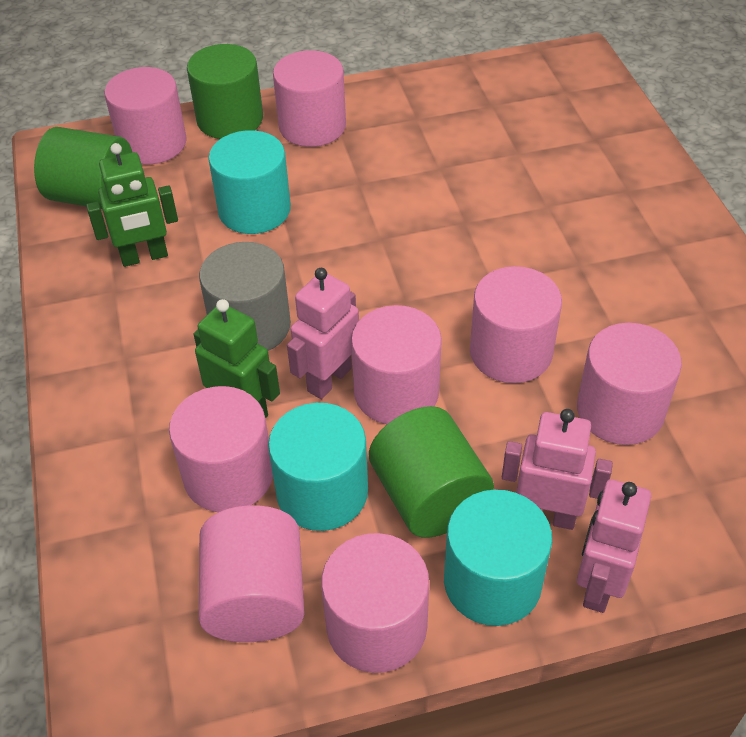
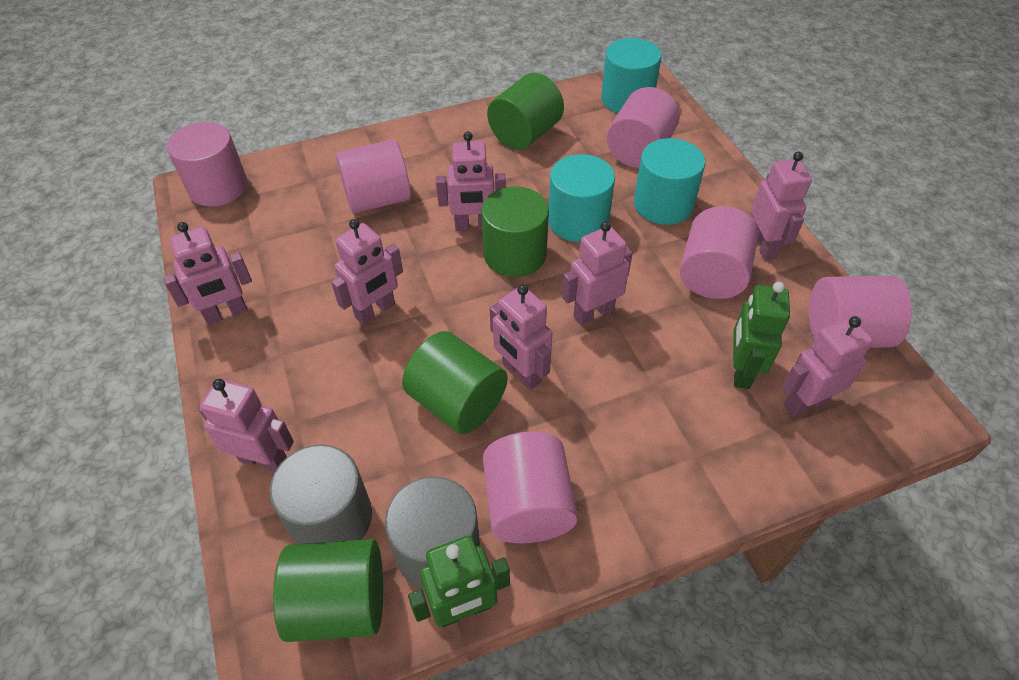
green cylinder: 3 -> 4
grey cylinder: 1 -> 2
pink cylinder: 8 -> 6
pink robot: 3 -> 8

